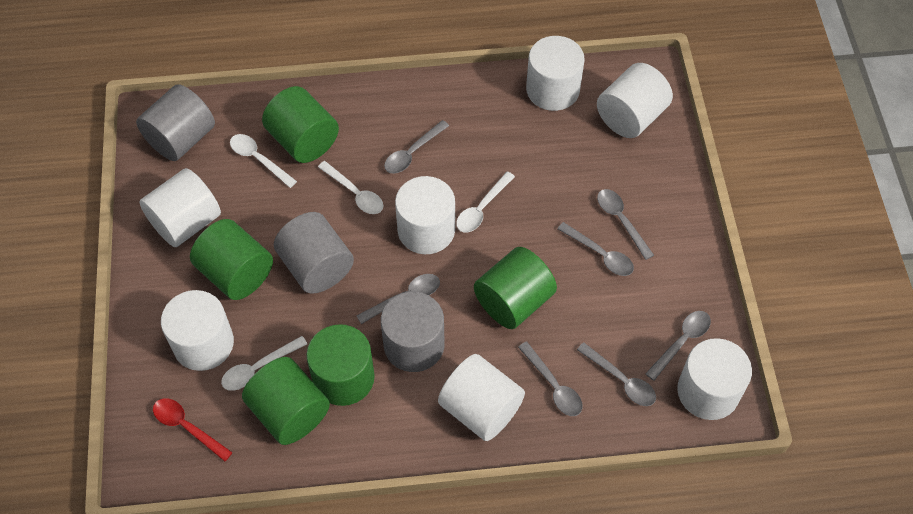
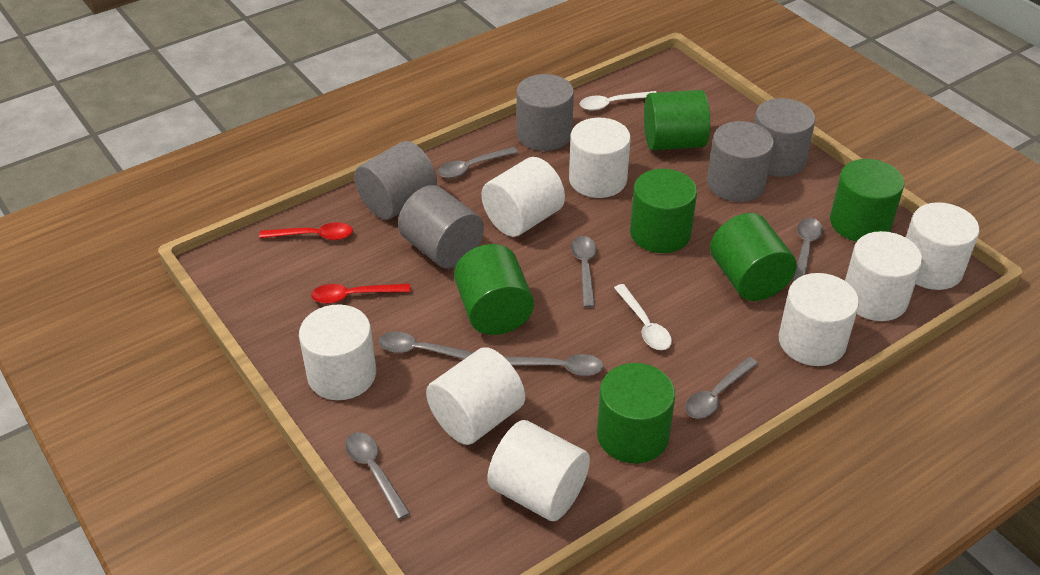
green cylinder: 5 -> 6
grey cylinder: 3 -> 5
red spoon: 1 -> 2
white cylinder: 7 -> 8
white spoon: 4 -> 2

